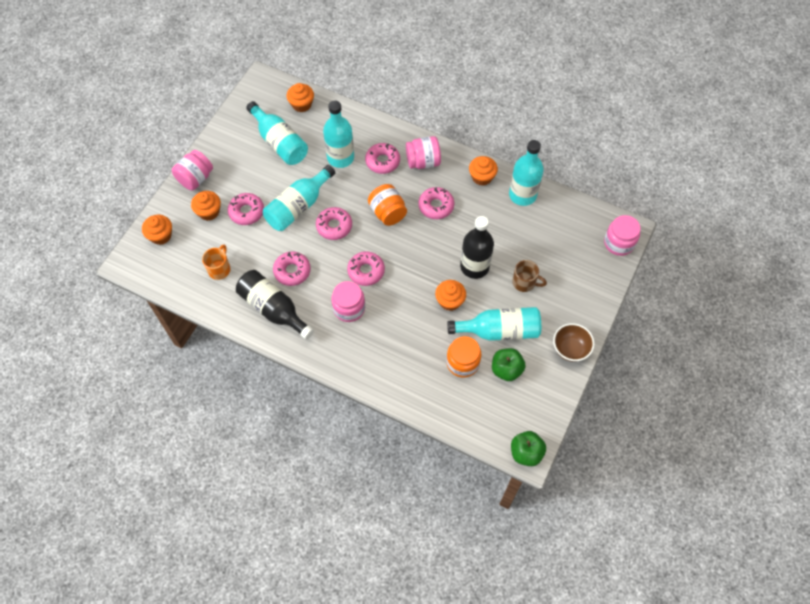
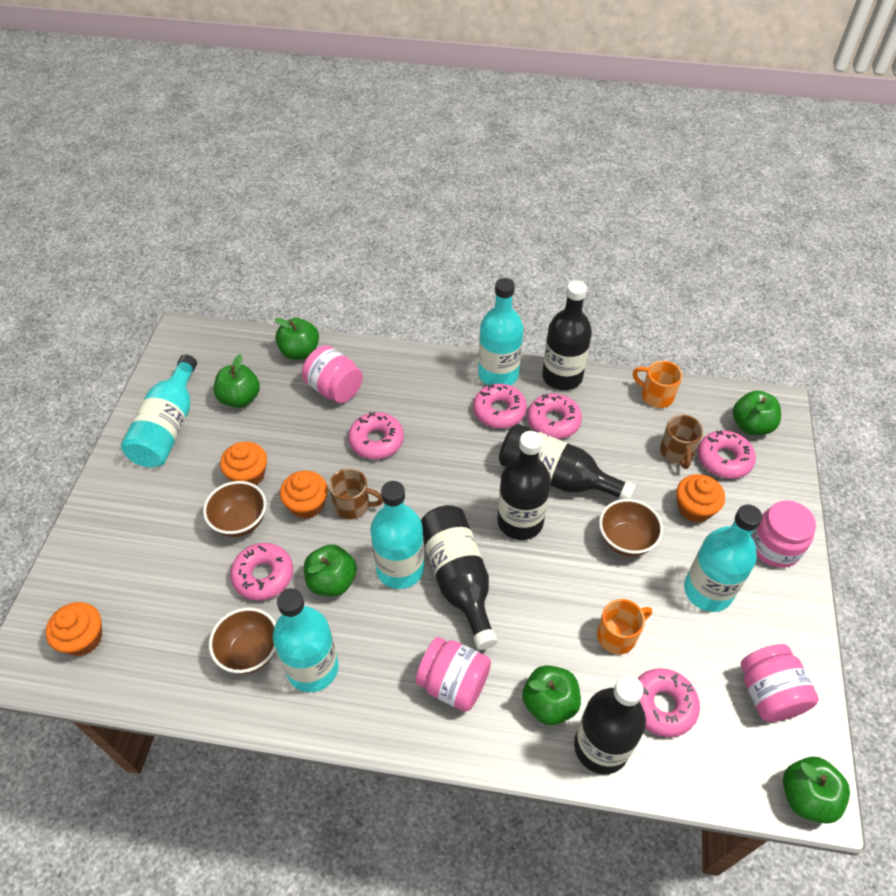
black bottle: 2 -> 5
brown bowl: 1 -> 3
brown mug: 1 -> 2
green apple: 2 -> 6
orange cupcake: 5 -> 4
orange jar: 2 -> 0
orange mug: 1 -> 2

